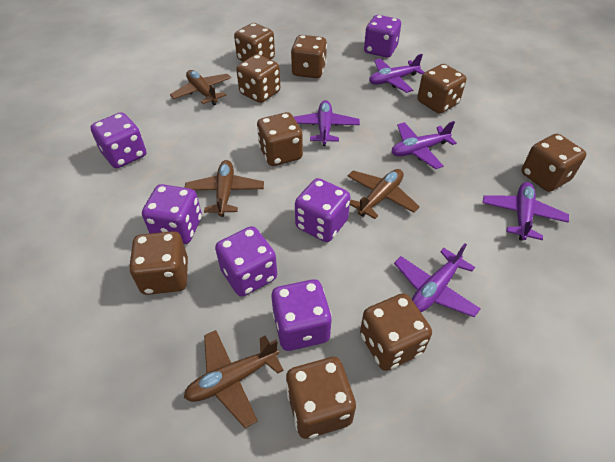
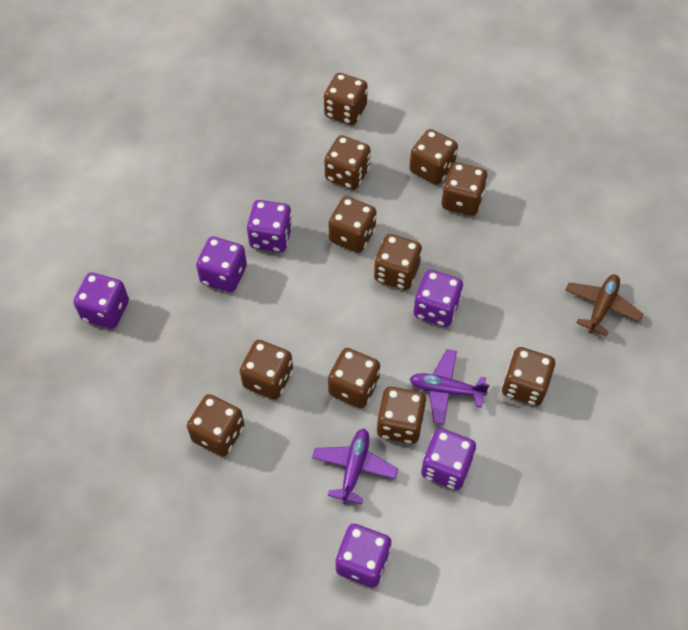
brown dice: 9 -> 11
brown plane: 4 -> 1
purple plane: 5 -> 2

